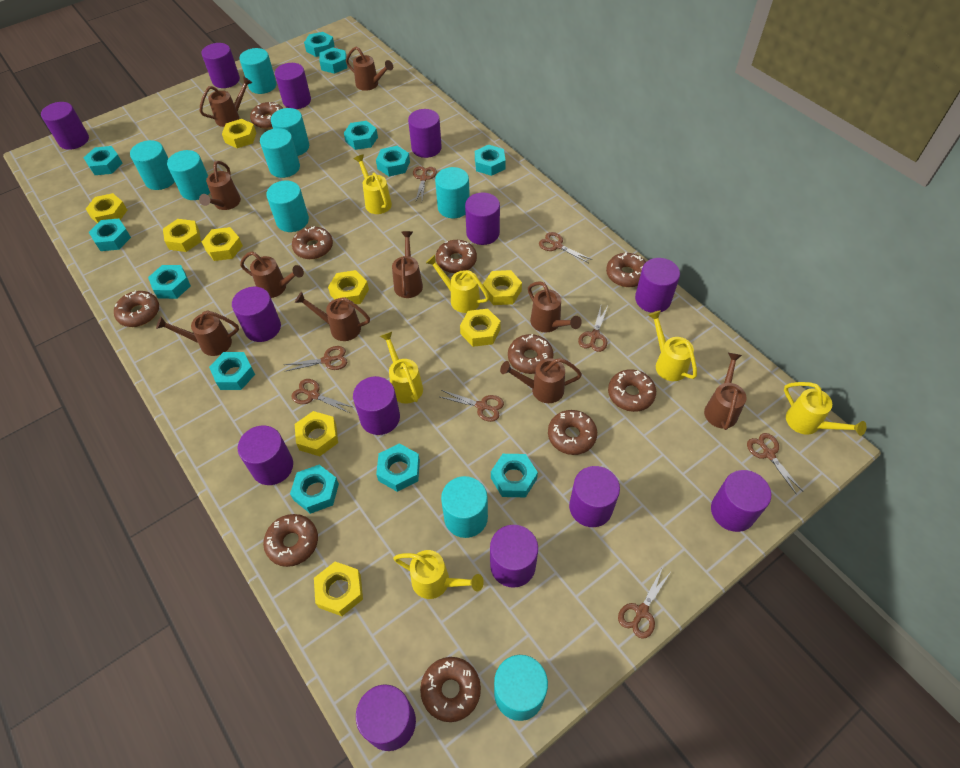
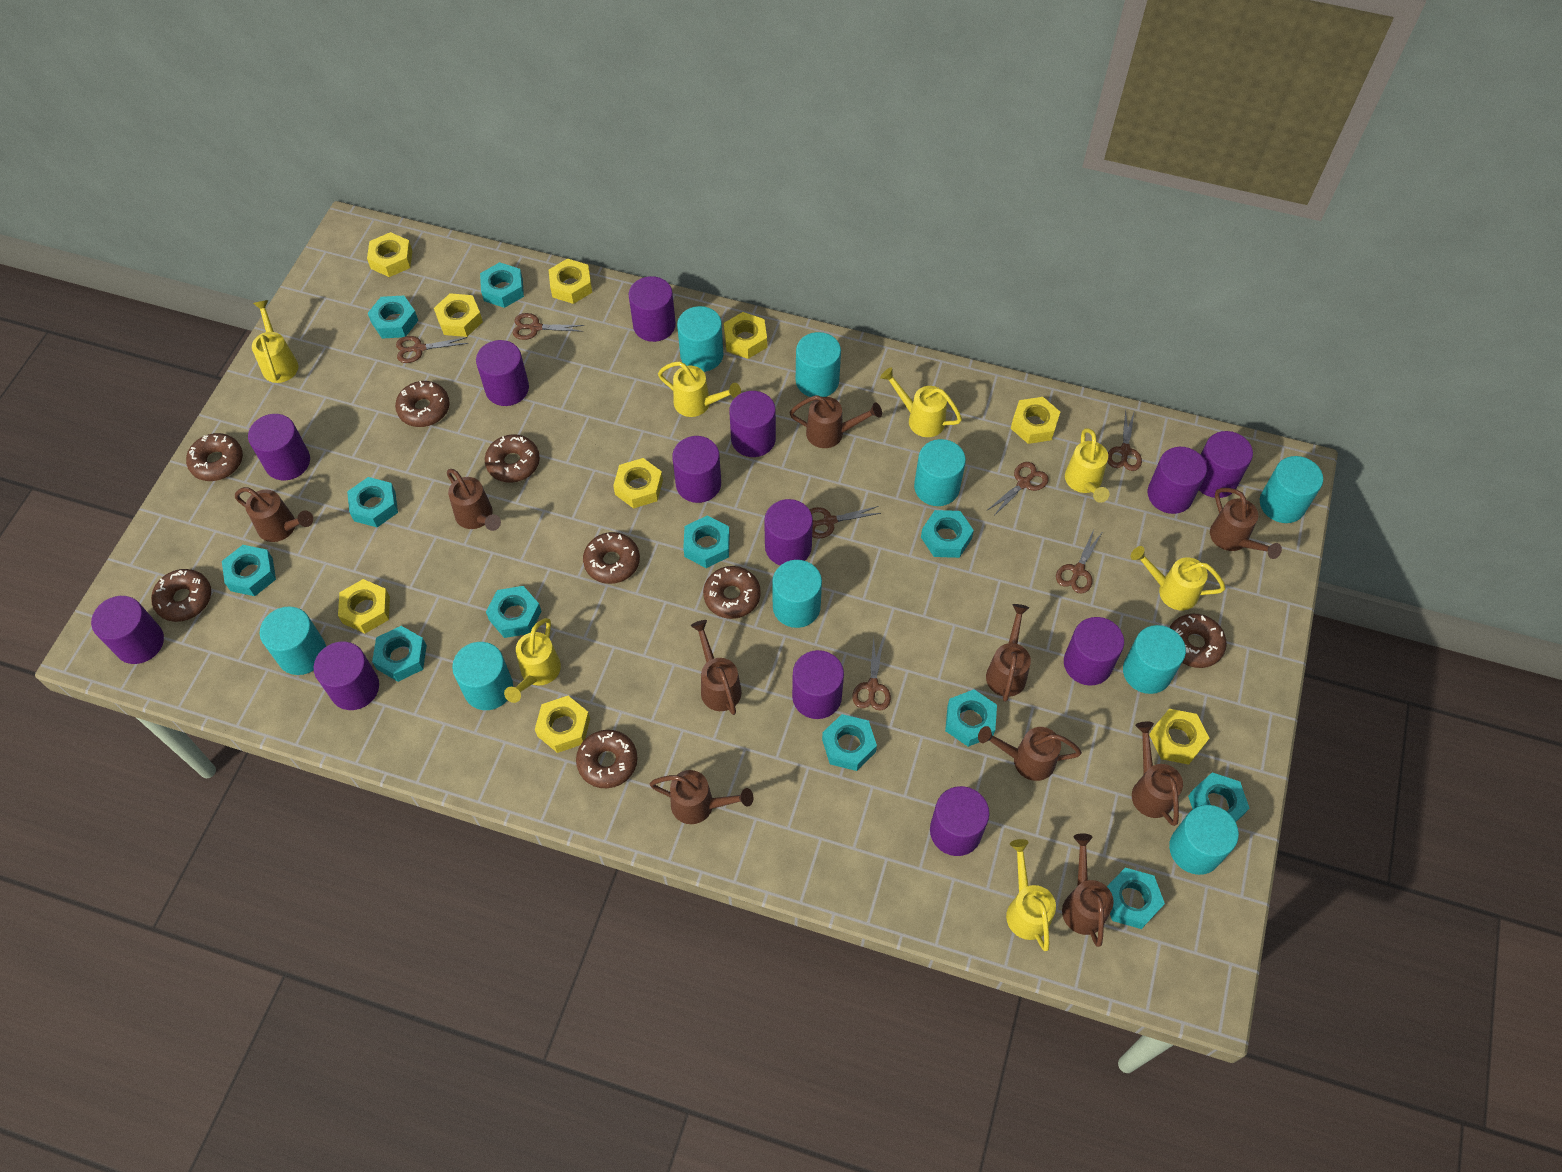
brown donut: 10 -> 8
brown scissors: 8 -> 7
yellow watering can: 6 -> 7

